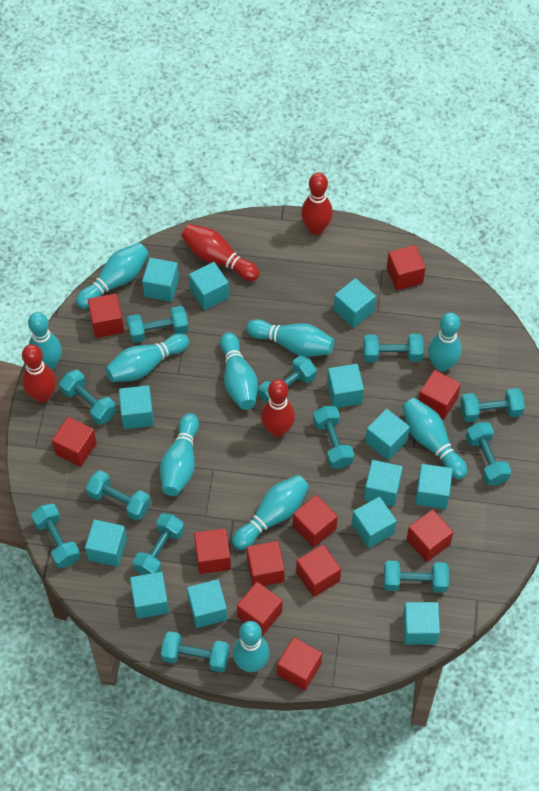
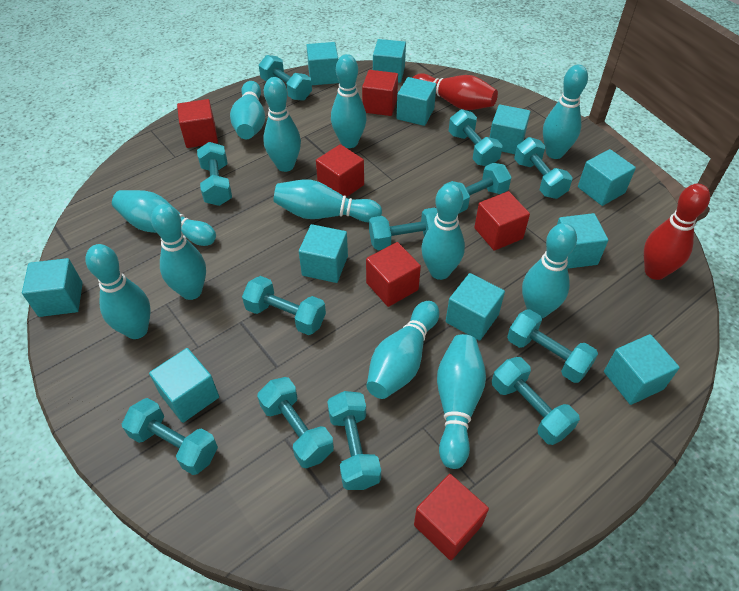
red bowling pin: 4 -> 2
red cube: 11 -> 6
turquoise bowling pin: 10 -> 12
turquoise cube: 13 -> 11

